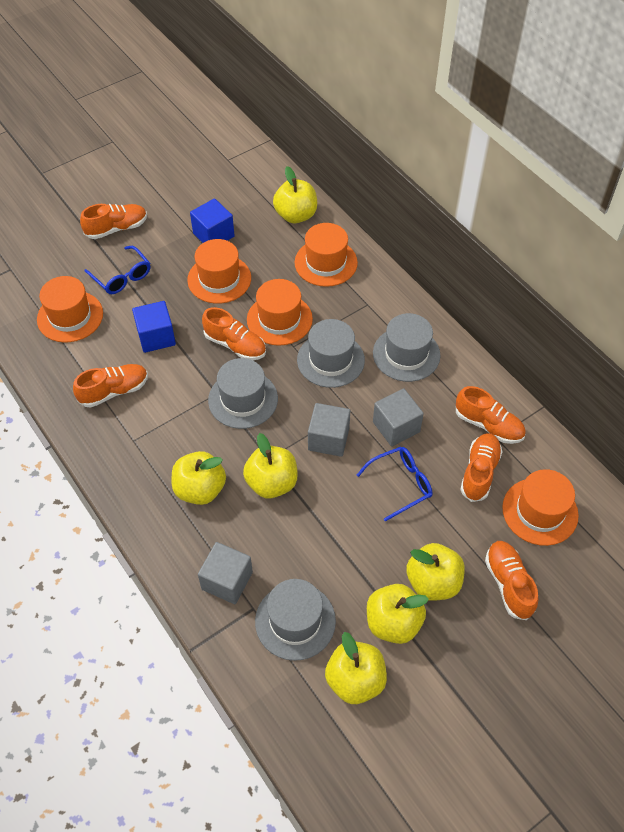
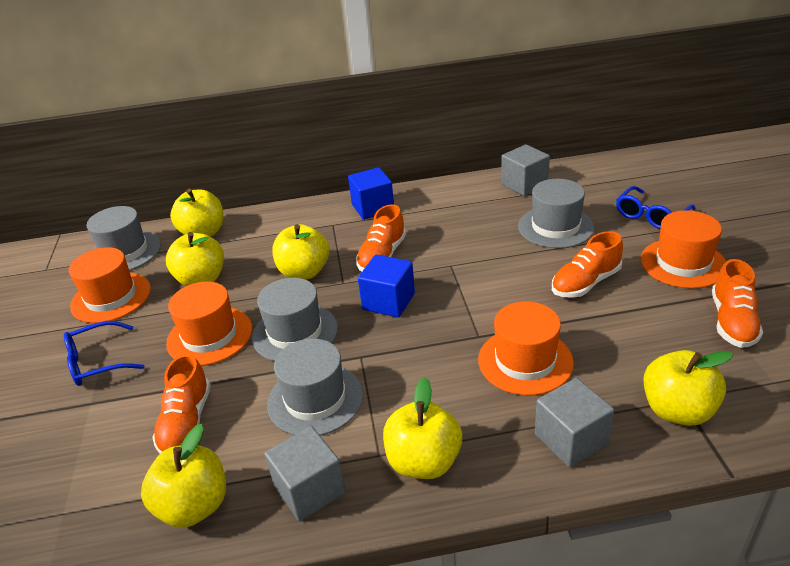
orange hat: 5 -> 4
orange shoe: 6 -> 4

